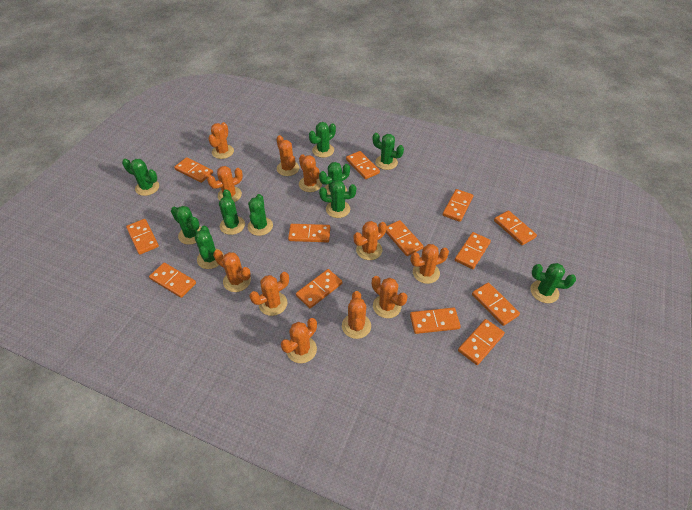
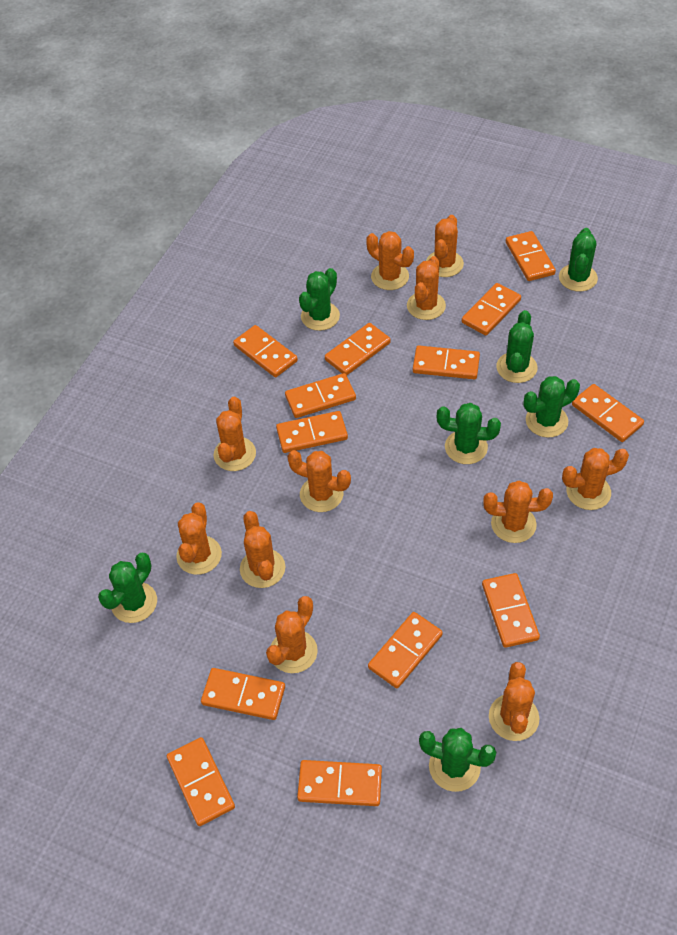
green cactus: 10 -> 7

